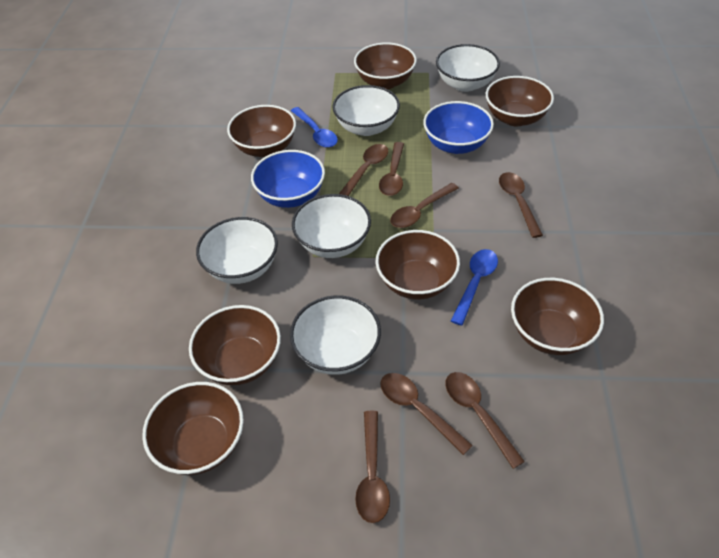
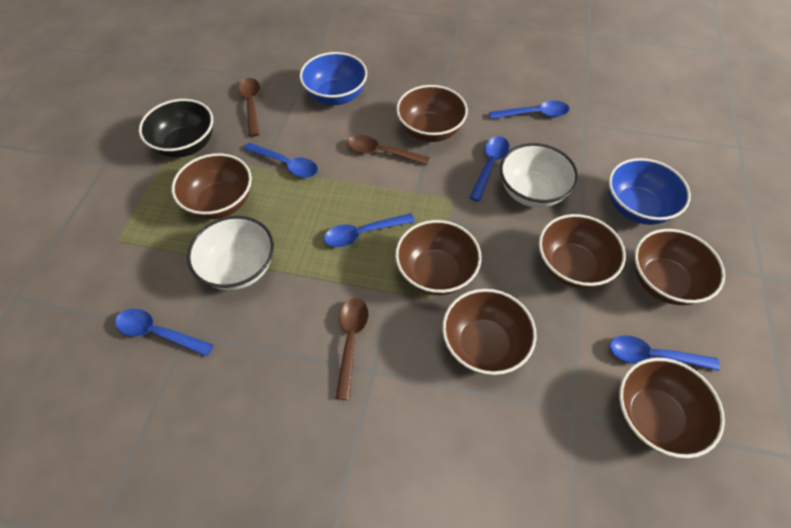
black bowl: 0 -> 1
blue spoon: 2 -> 6
brown spoon: 7 -> 3
white bowl: 5 -> 2

